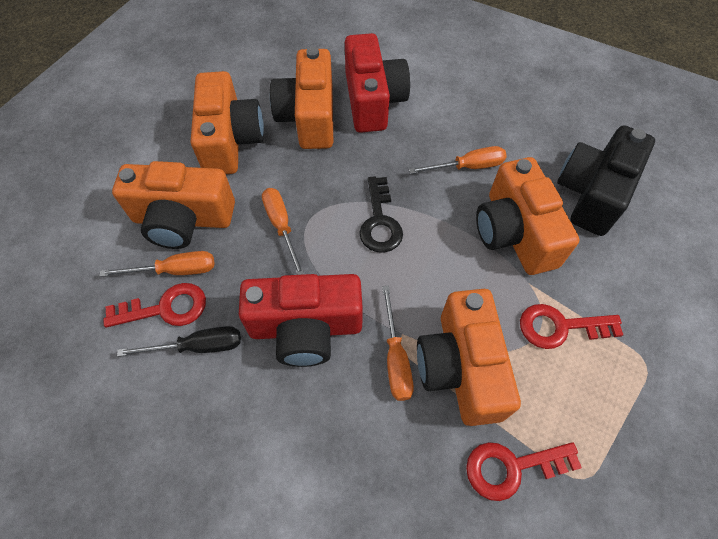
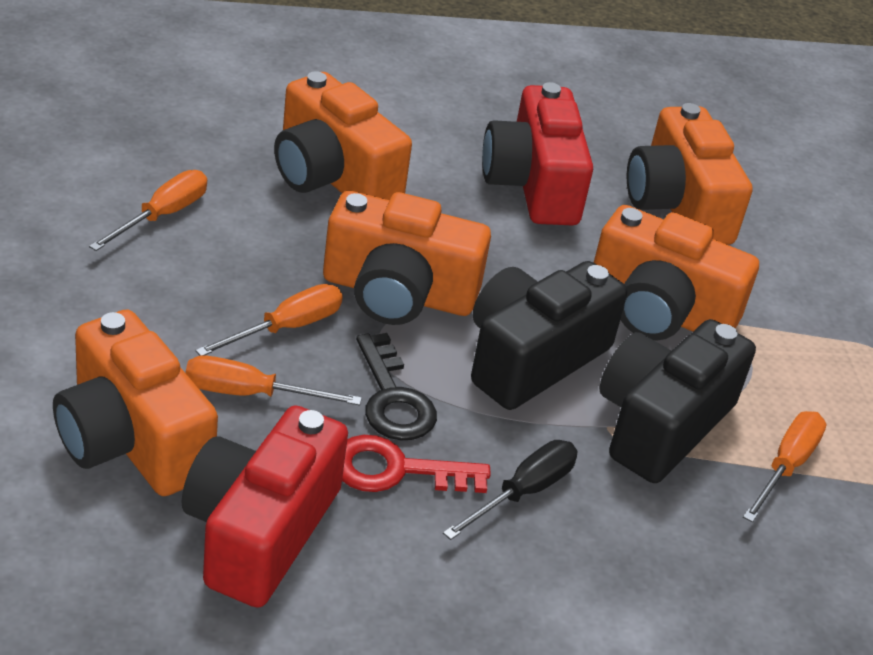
black camera: 1 -> 2
red key: 3 -> 1

